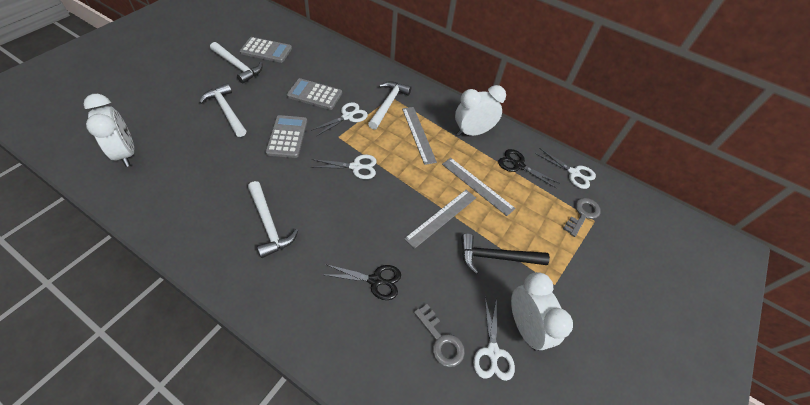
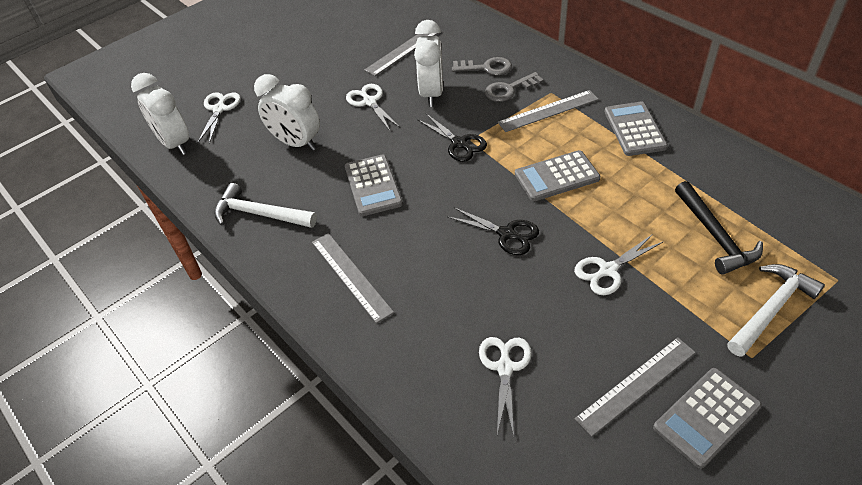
grey calculator: 3 -> 4
grey ruler: 3 -> 4
white hammer: 4 -> 2

